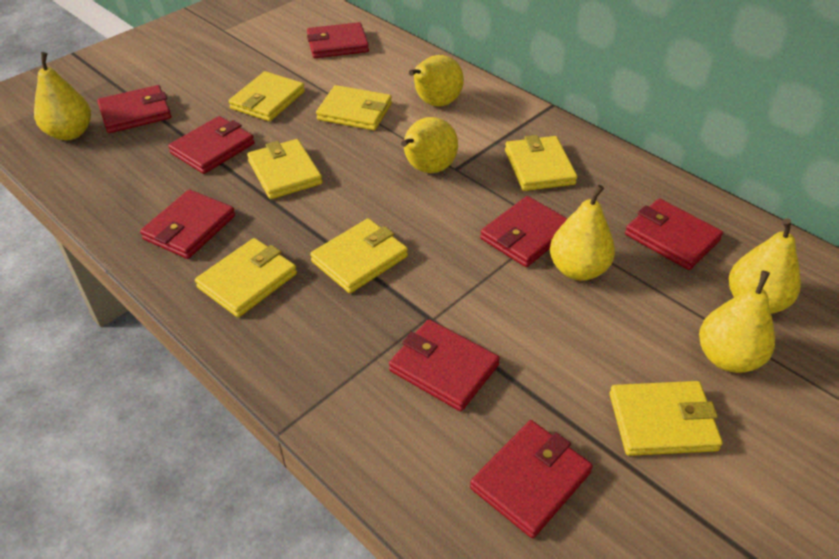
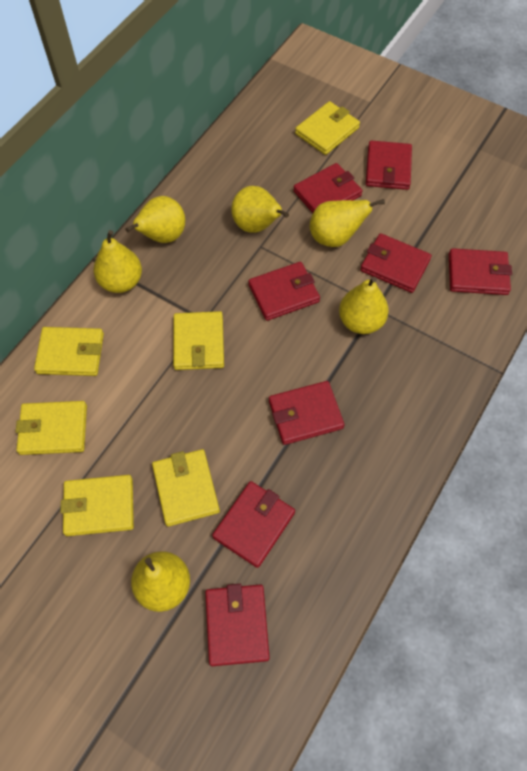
yellow wallet: 7 -> 6

